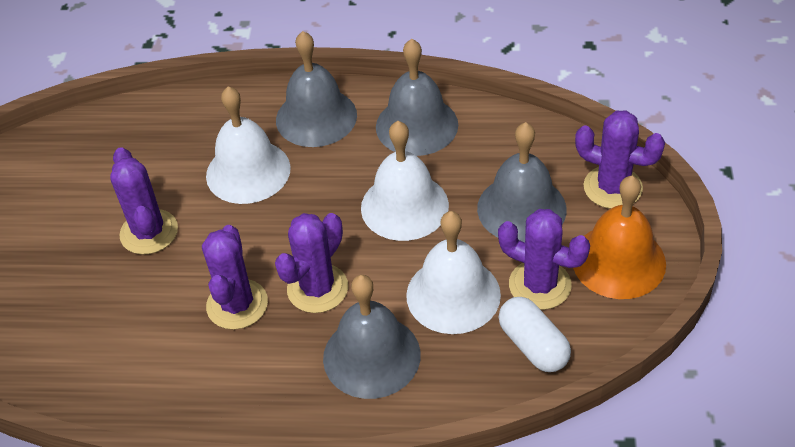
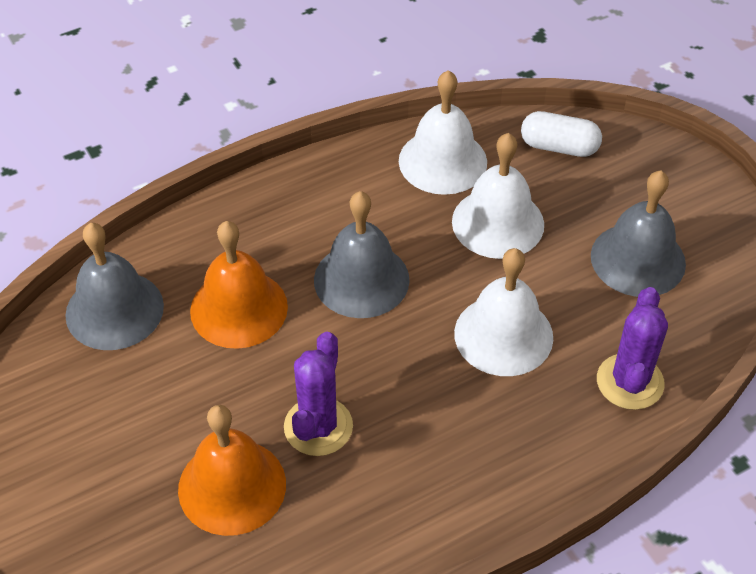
grey bell: 4 -> 3
orange bell: 1 -> 2
purple cactus: 5 -> 2

